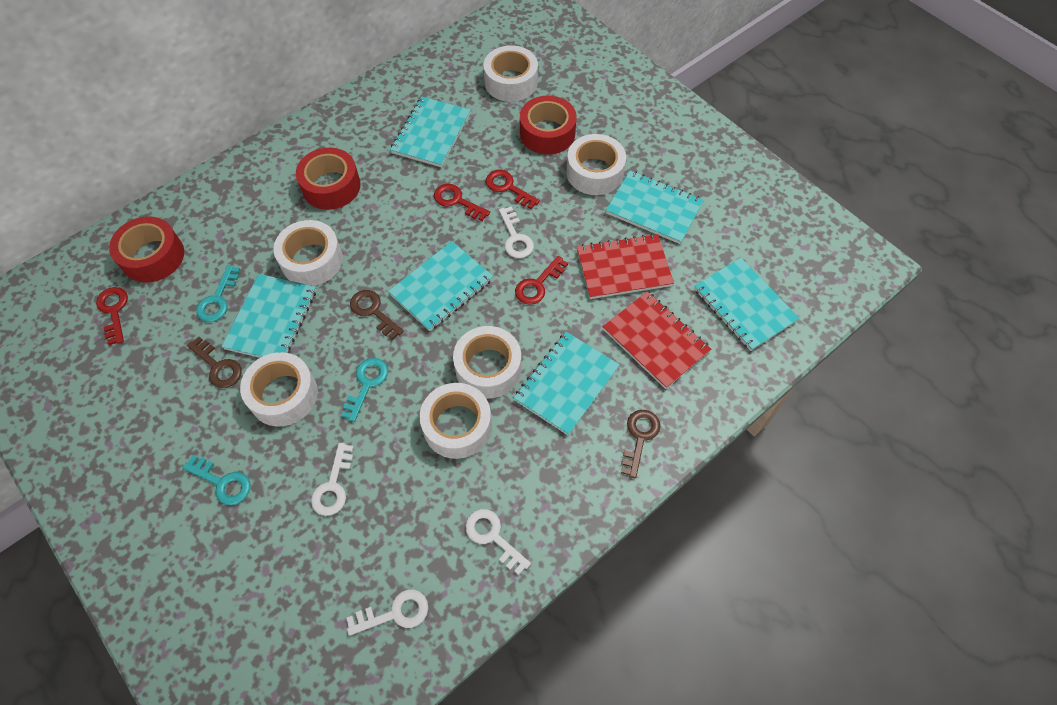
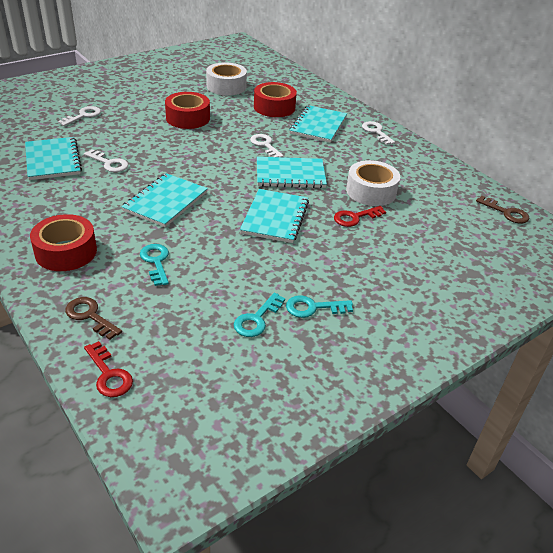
brown key: 3 -> 2
red key: 4 -> 2
red notebook: 2 -> 0
turquoise notebook: 6 -> 5
white tape: 6 -> 2

